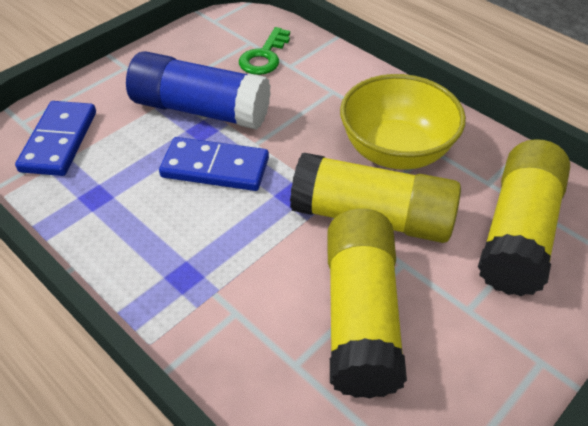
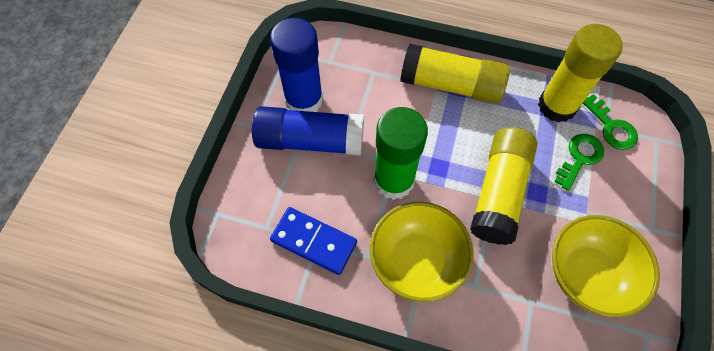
blue domino: 2 -> 1
blue glue stick: 1 -> 2
green glue stick: 0 -> 1
green key: 1 -> 2
yellow bowl: 1 -> 2

